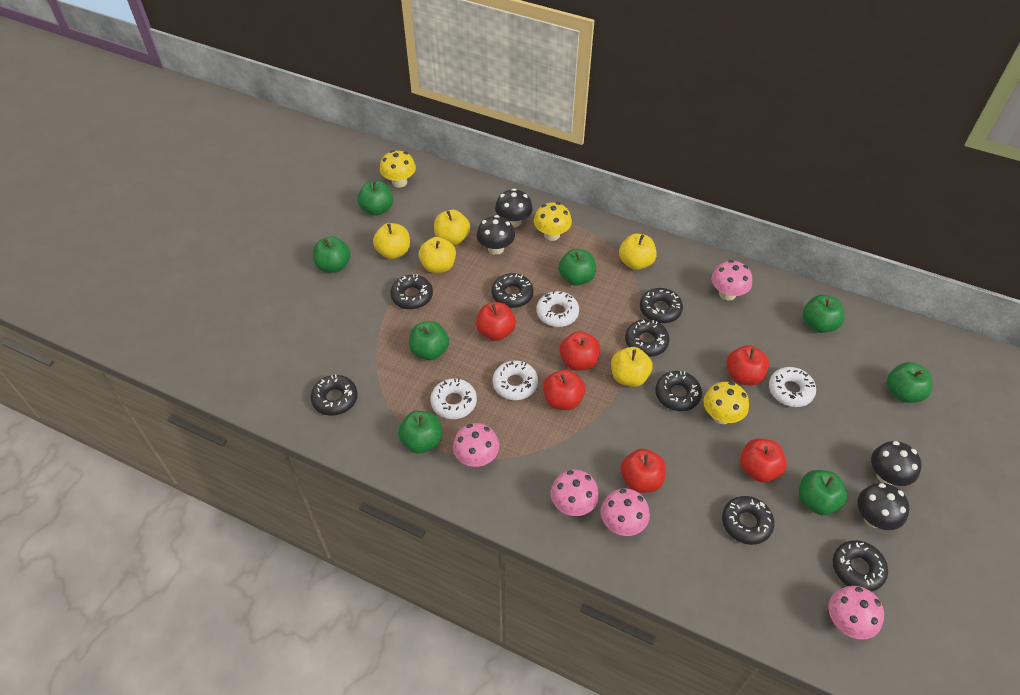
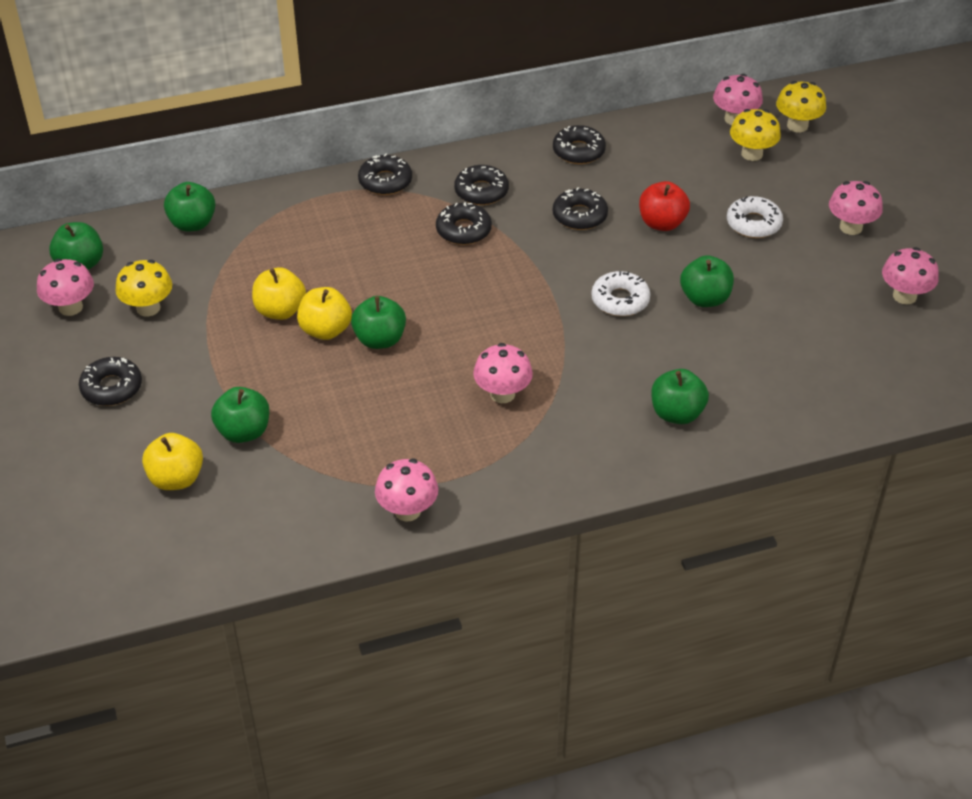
black donut: 8 -> 6
black mushroom: 4 -> 0
green apple: 8 -> 6
pink mushroom: 5 -> 6
red apple: 6 -> 1
white donut: 4 -> 2
yellow apple: 5 -> 3

